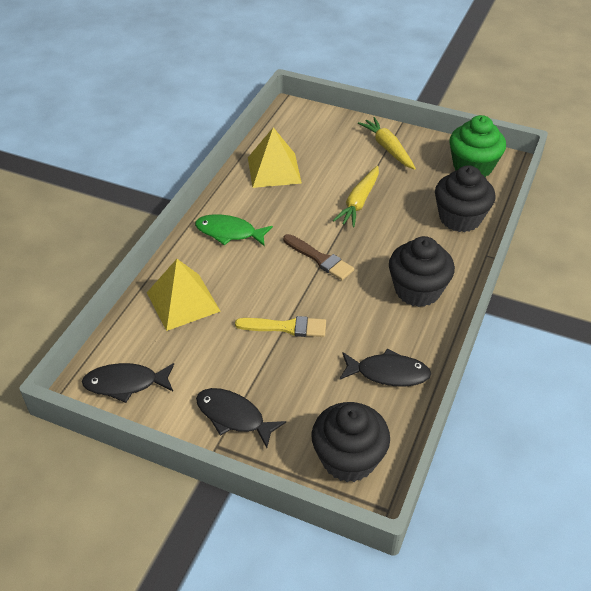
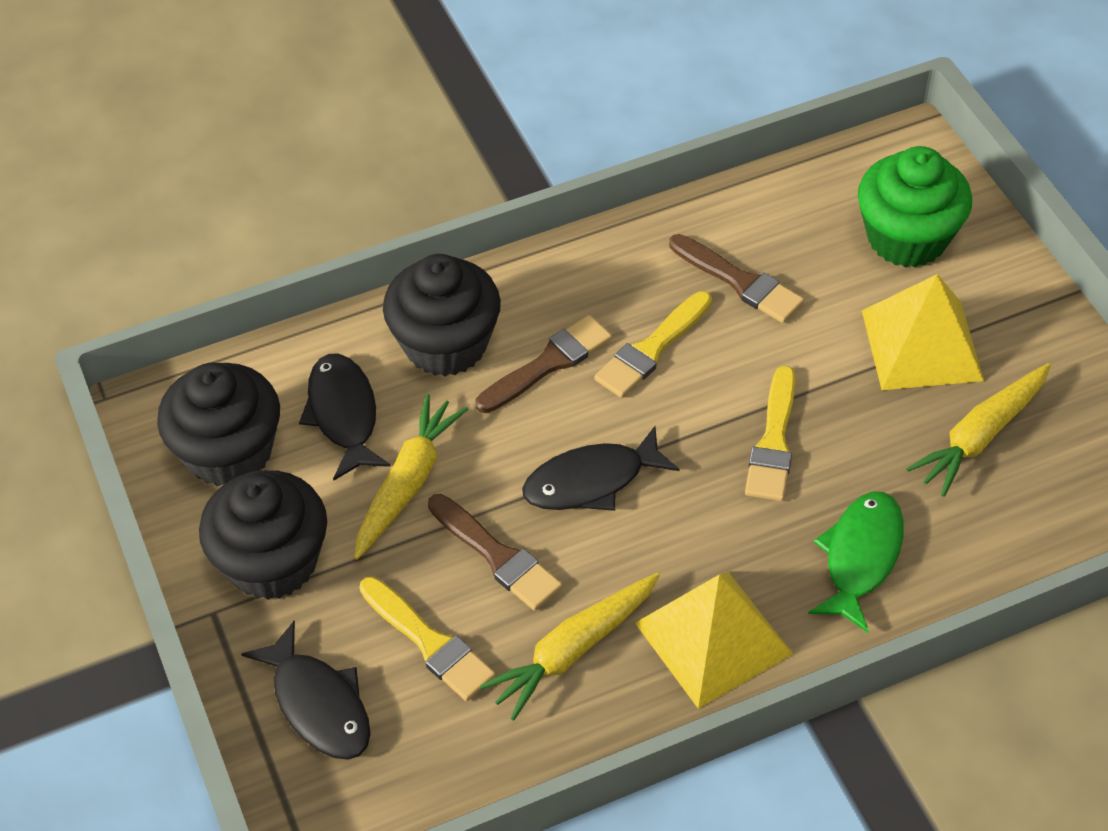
brown brush: 1 -> 3
yellow brush: 1 -> 3
yellow carrot: 2 -> 3

